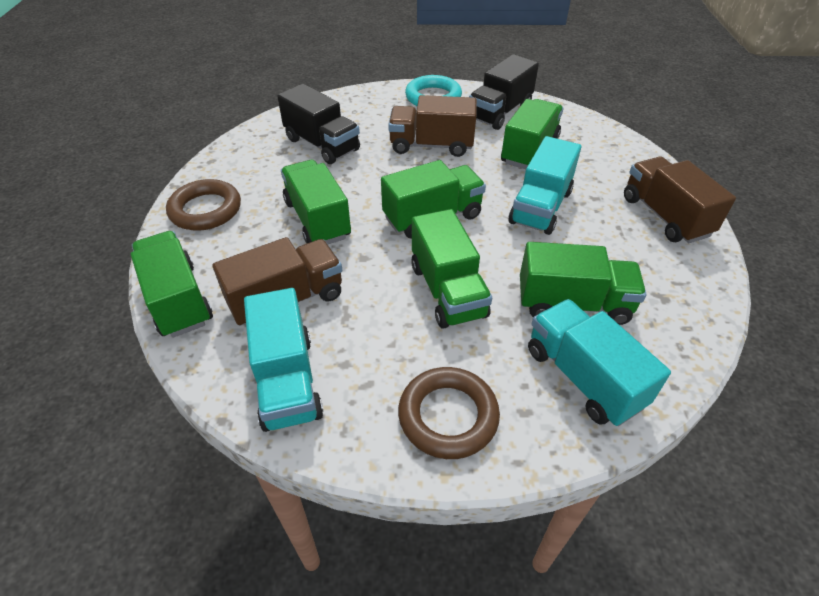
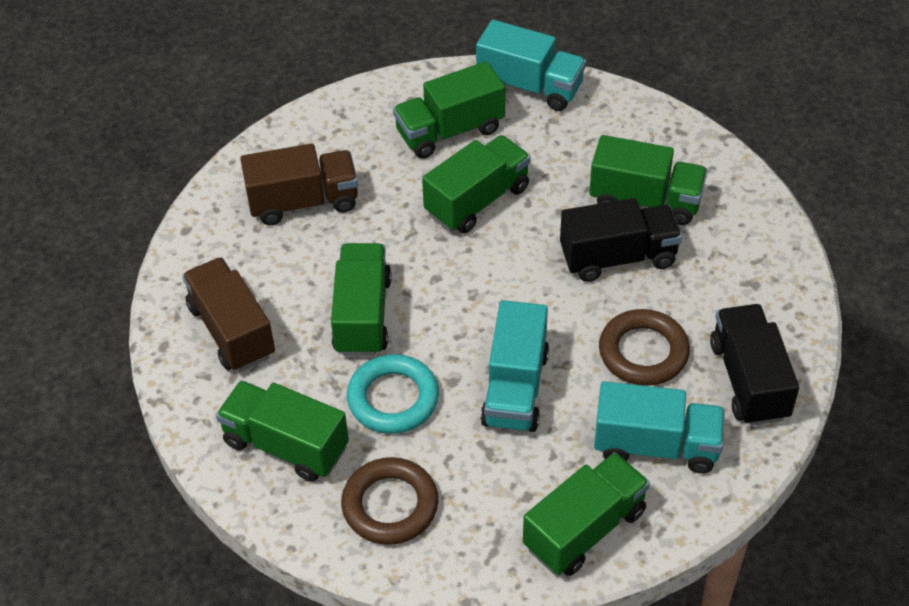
brown truck: 3 -> 2

